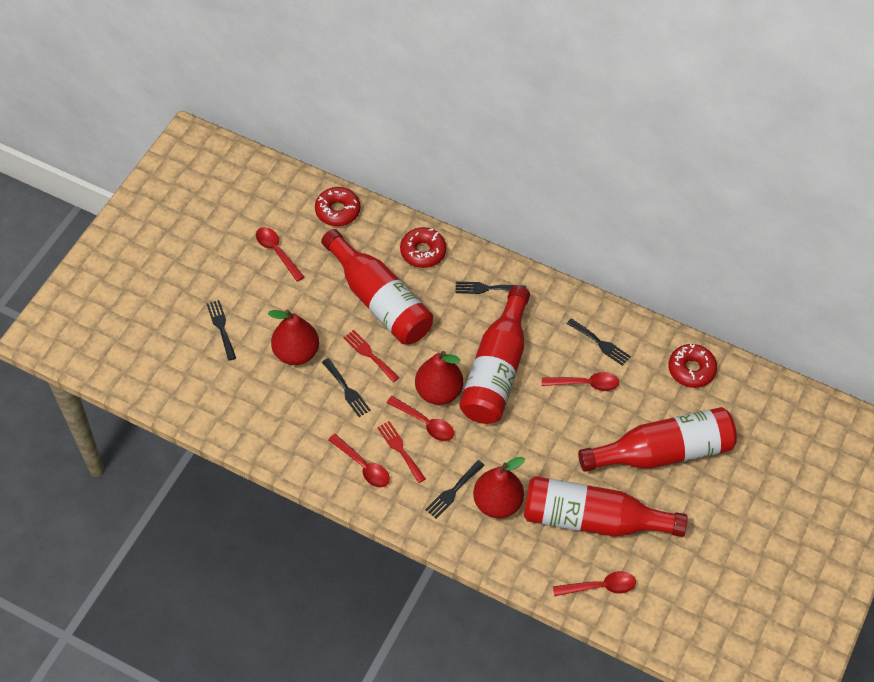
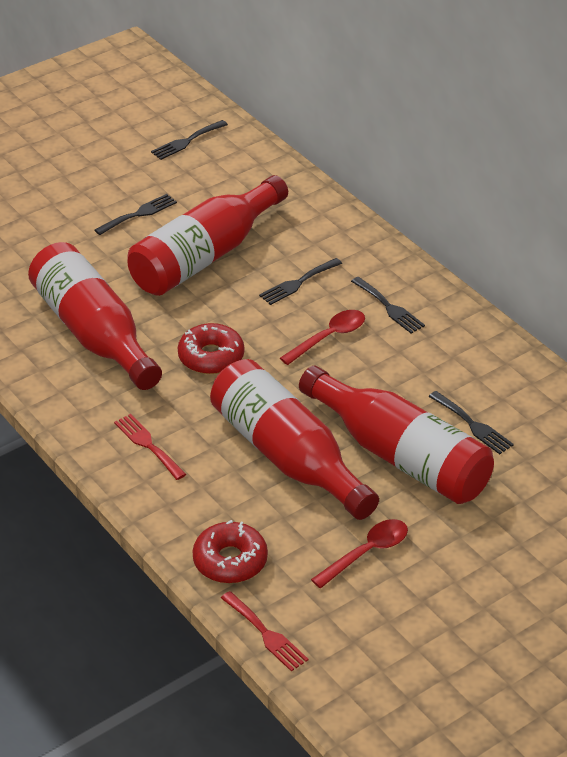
red donut: 3 -> 2
red pear: 3 -> 0
red spoon: 5 -> 2

